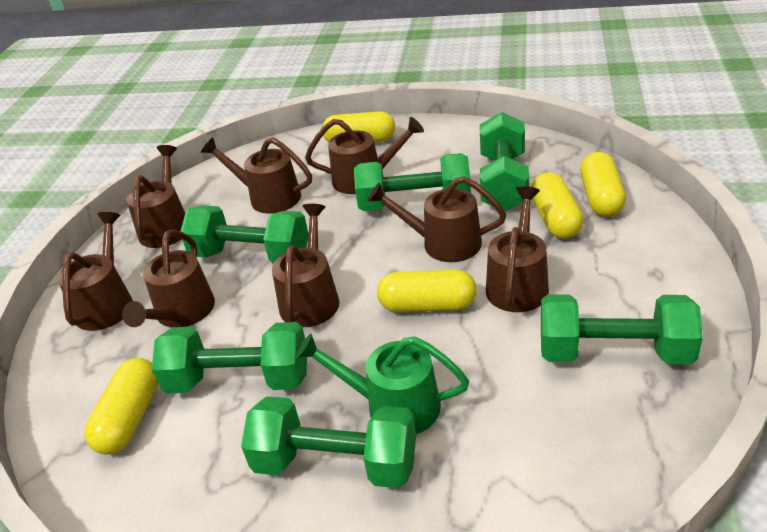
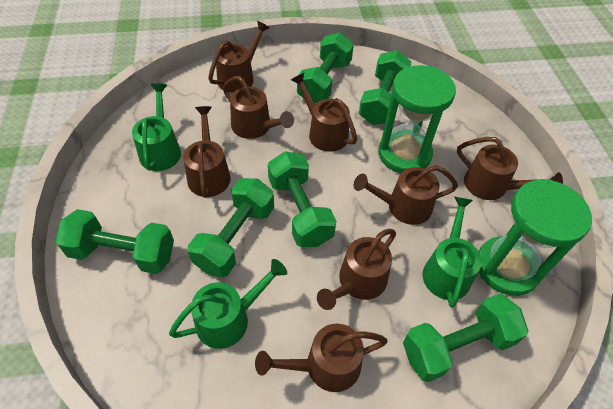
green hourglass: 0 -> 2
green watering can: 1 -> 3
yellow capsule: 5 -> 0

